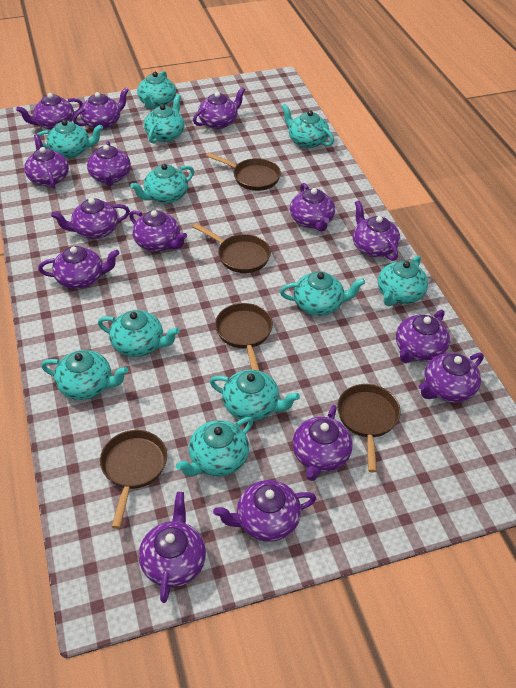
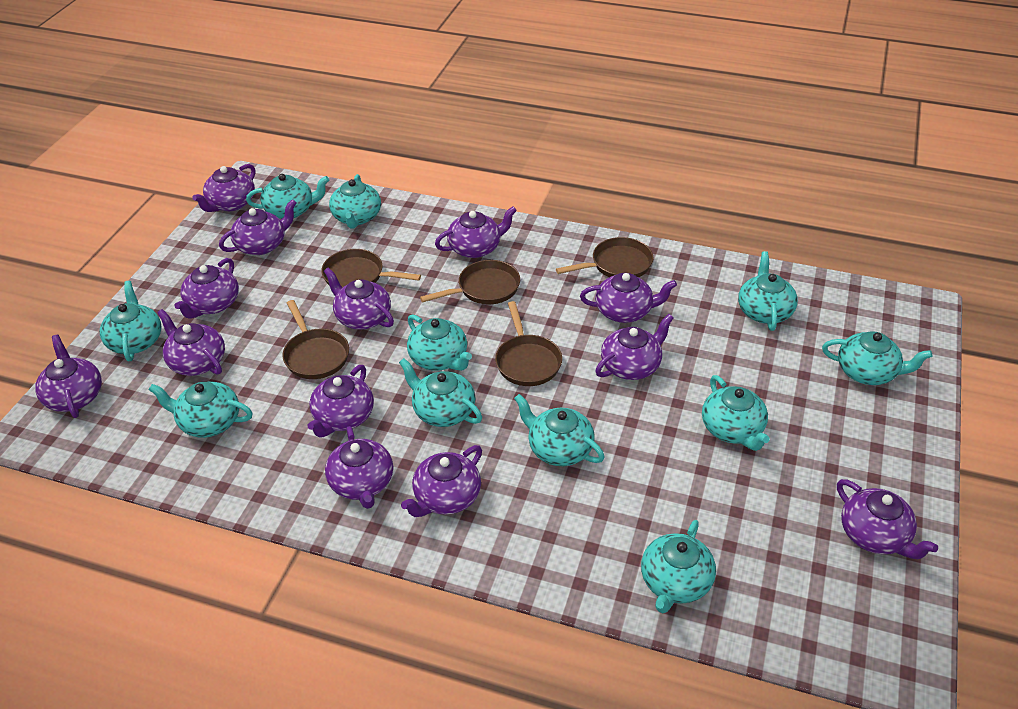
purple teapot: 15 -> 13

